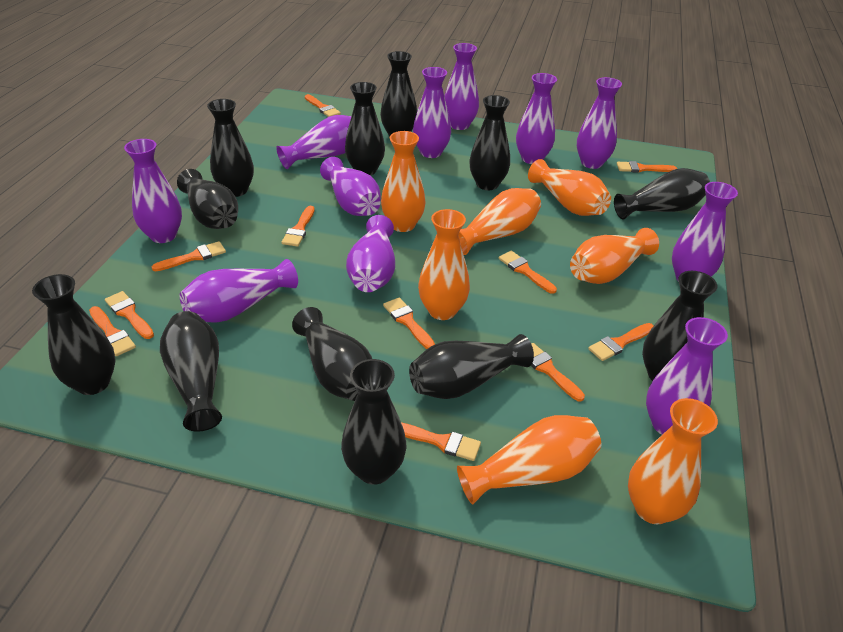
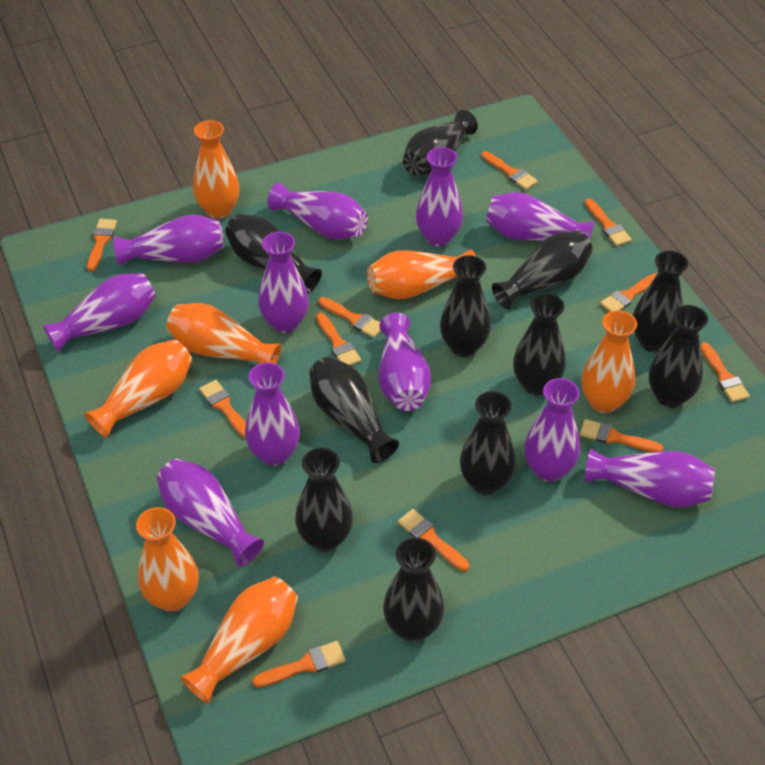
black vase: 12 -> 11

